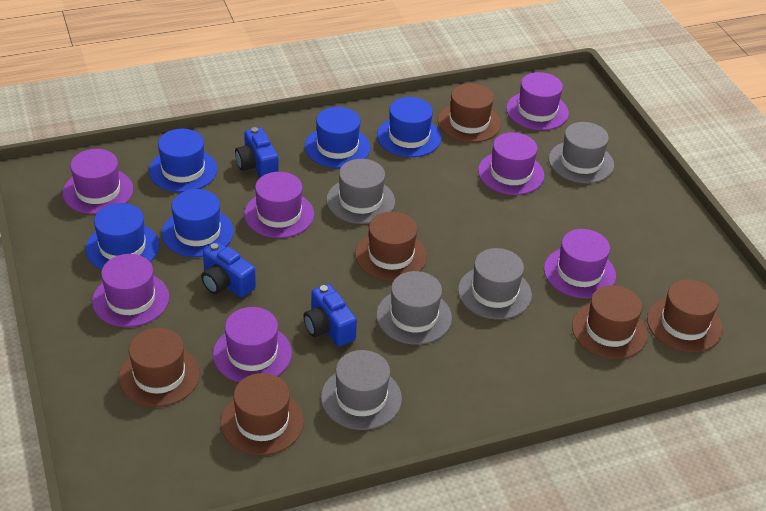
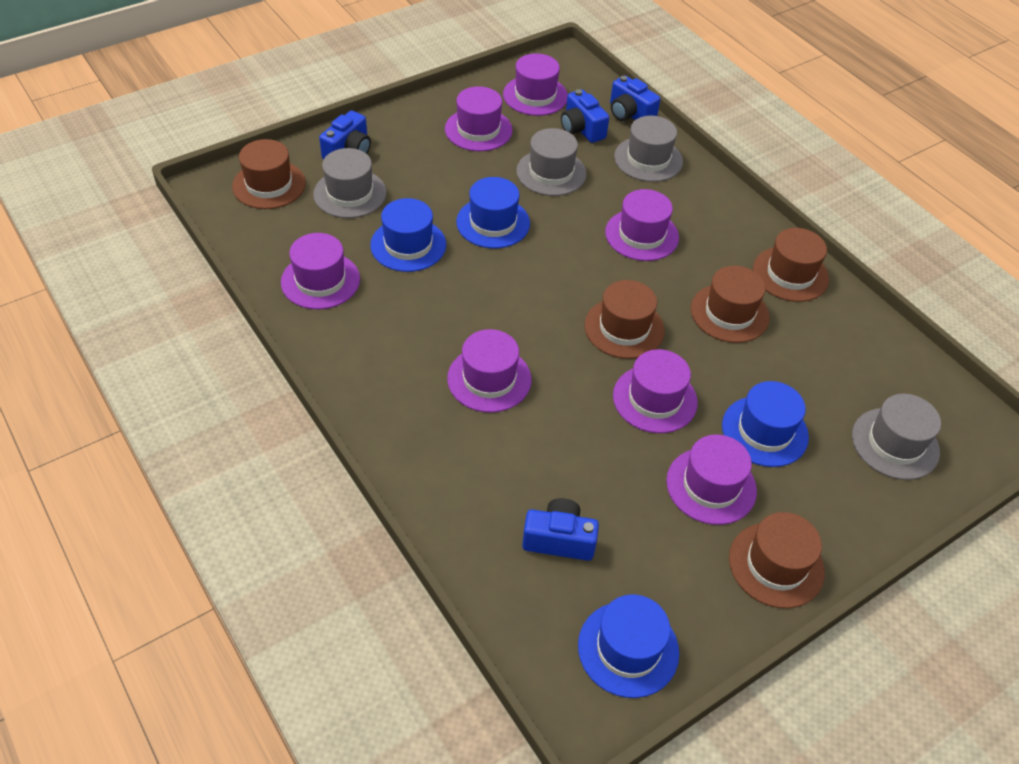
blue camera: 3 -> 4
blue hat: 5 -> 4
brown hat: 6 -> 5
grey hat: 5 -> 4

